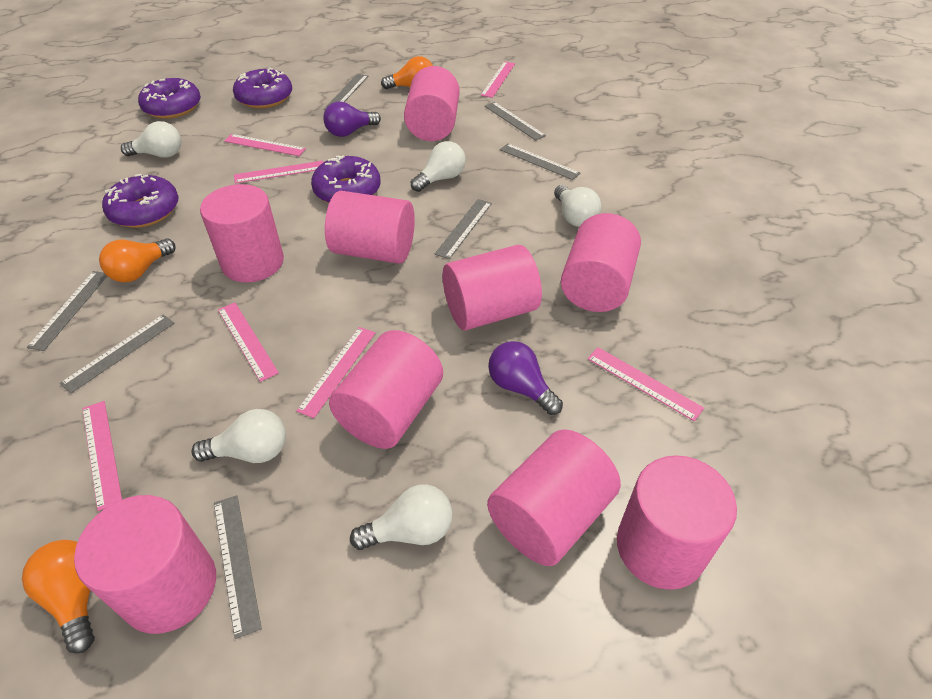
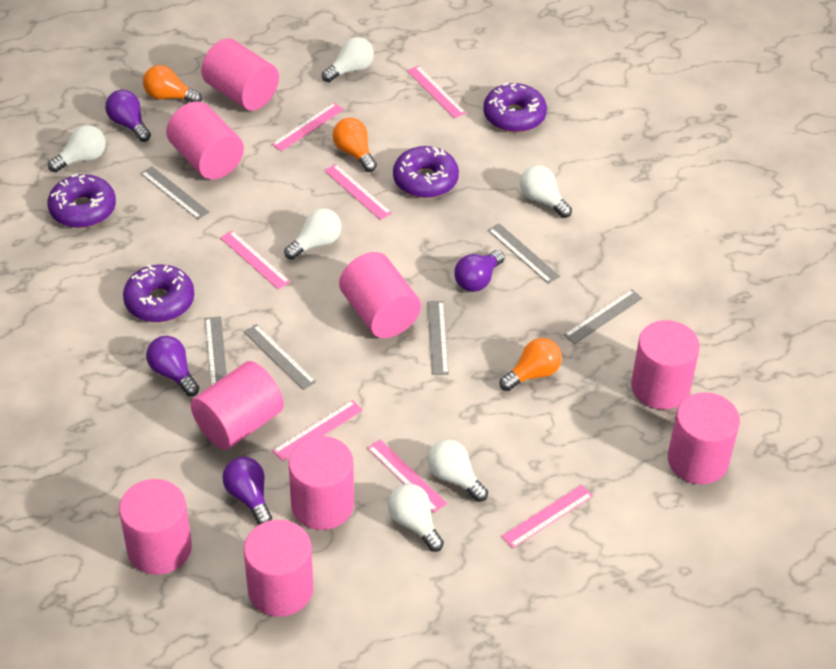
grey ruler: 7 -> 6
purple light bulb: 2 -> 4
white light bulb: 5 -> 6

